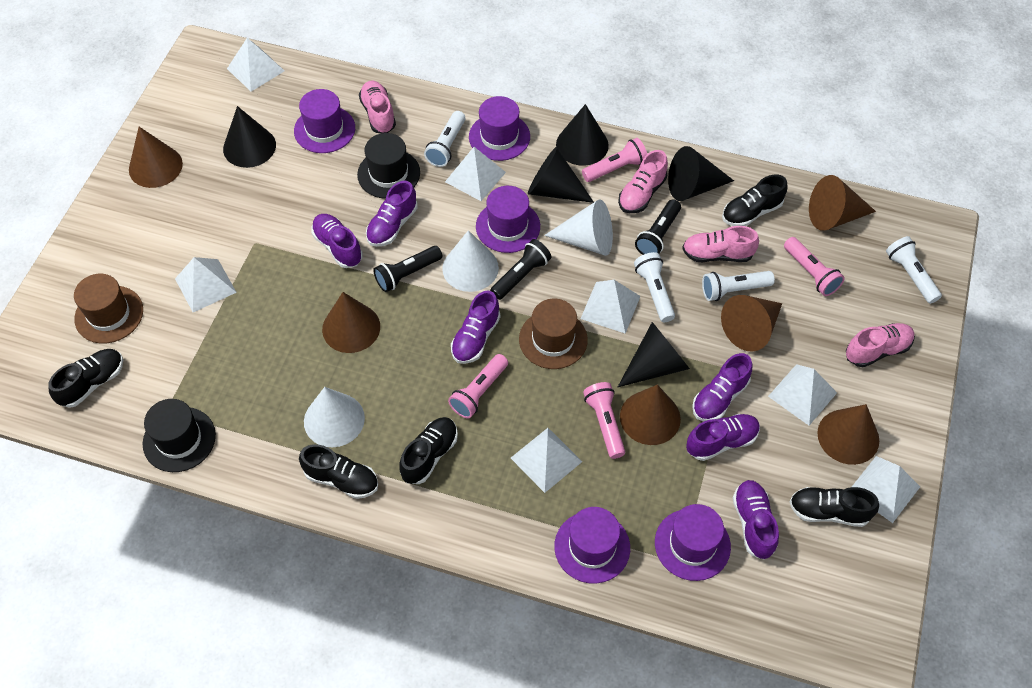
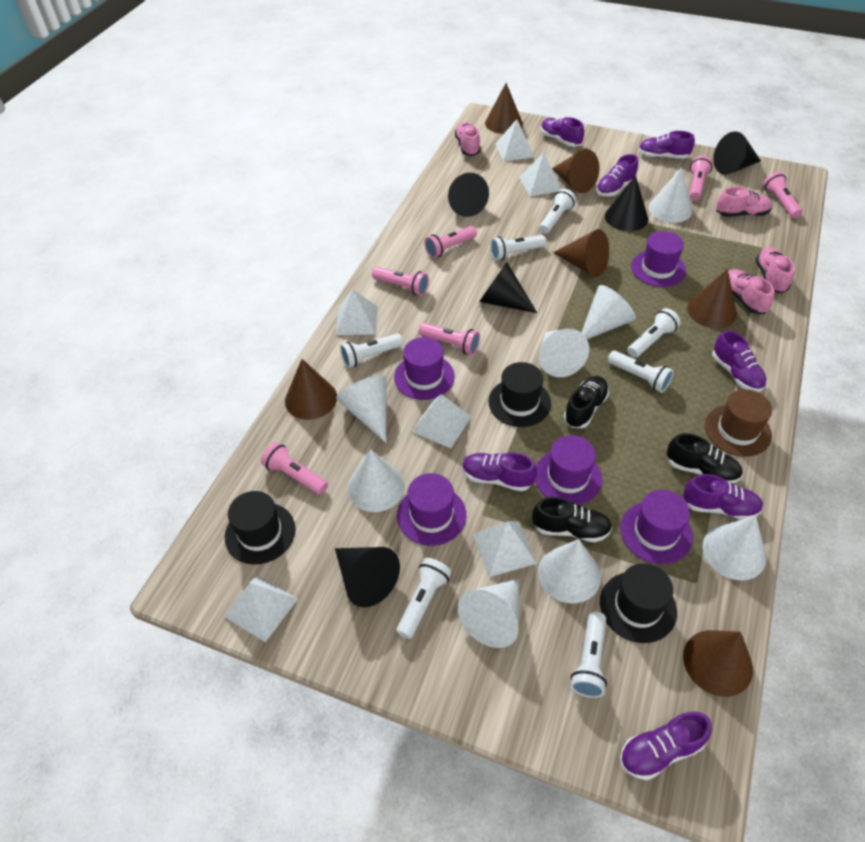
black flashlight: 3 -> 0
black hat: 2 -> 3
black shoe: 5 -> 3
brown hat: 2 -> 1
pink flashlight: 4 -> 6
purple shoe: 6 -> 7
white cone: 3 -> 8
white flashlight: 4 -> 7
white pyramid: 7 -> 6

